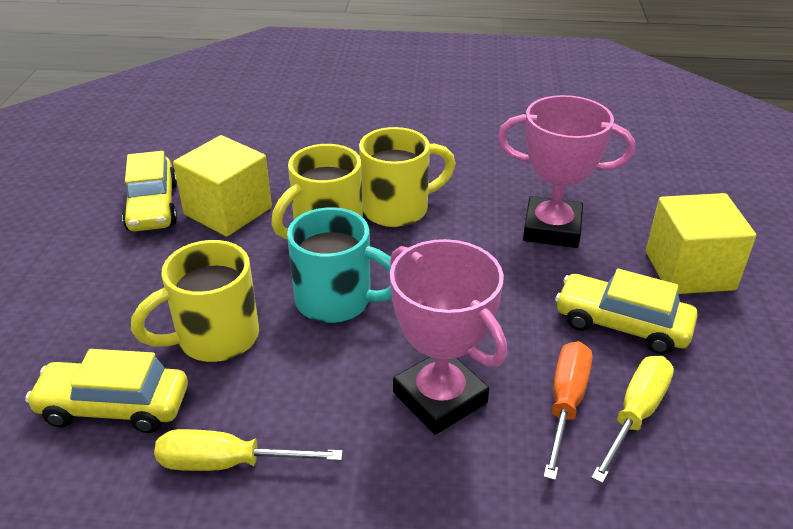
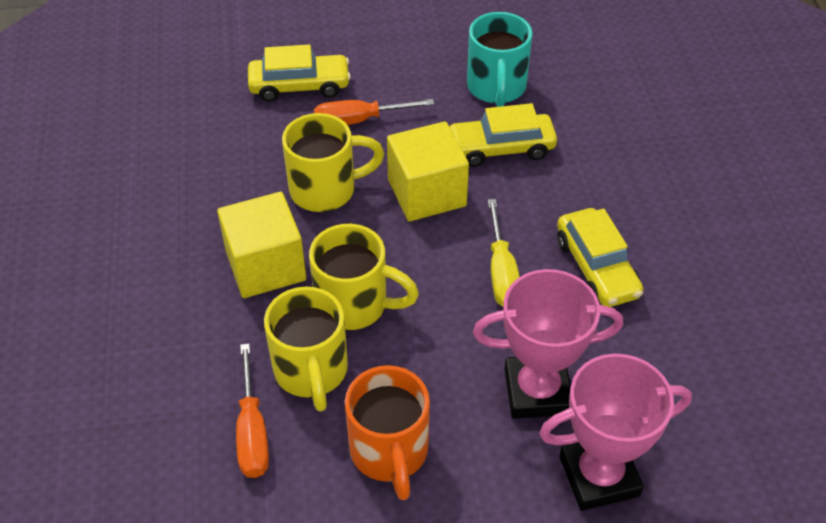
orange mug: 0 -> 1
orange screwdriver: 1 -> 2
yellow screwdriver: 2 -> 1

